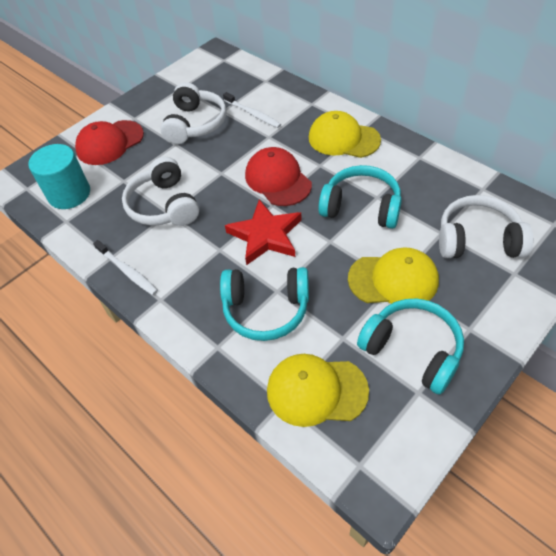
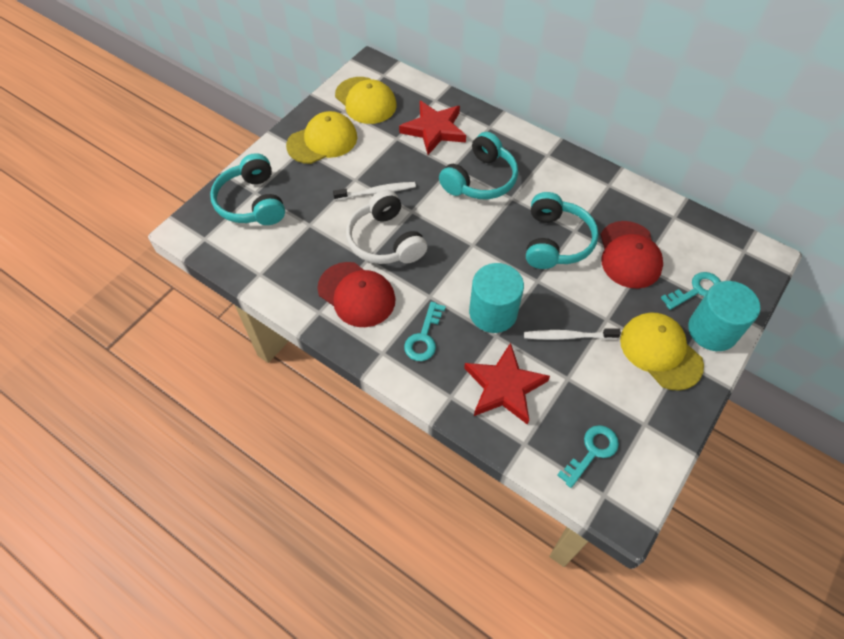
red star: 1 -> 2
turquoise cylinder: 1 -> 2
turquoise key: 0 -> 3
white headphones: 3 -> 1

